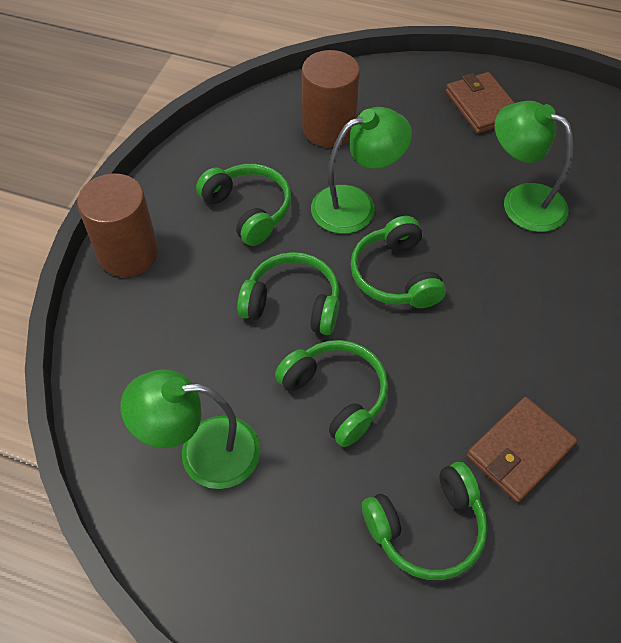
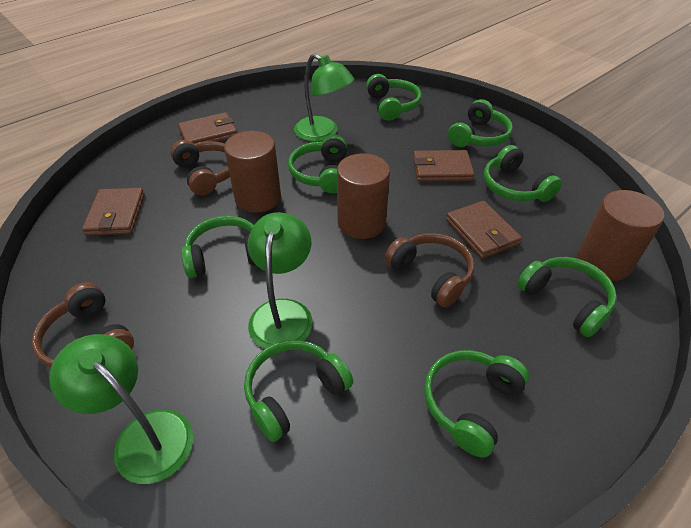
brown cylinder: 2 -> 3
brown headphones: 0 -> 3
brown wallet: 2 -> 4
green headphones: 5 -> 8

